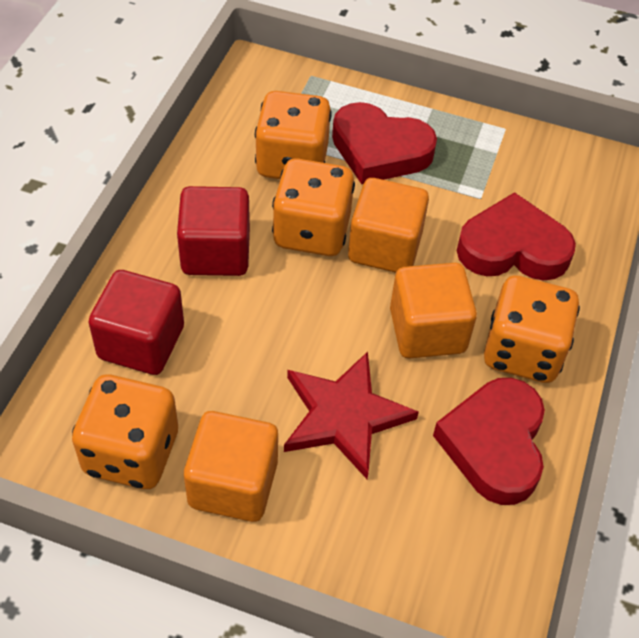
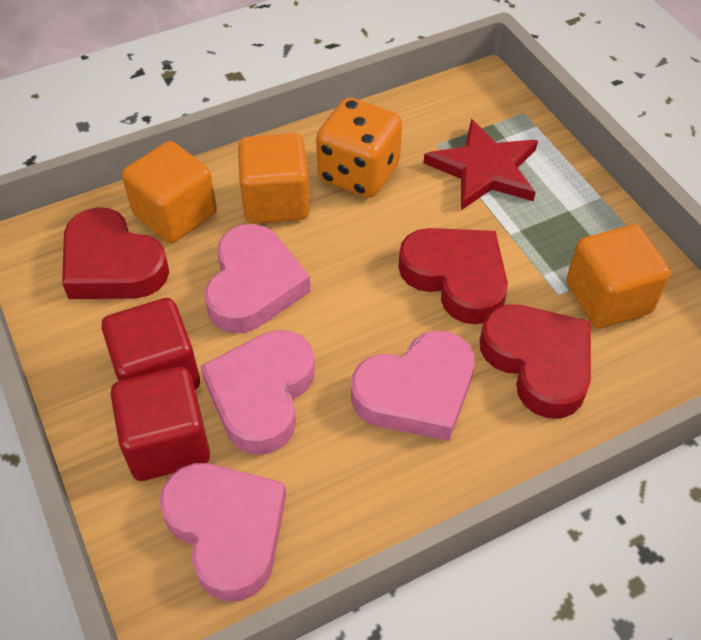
orange dice: 4 -> 1
pink heart: 0 -> 4

